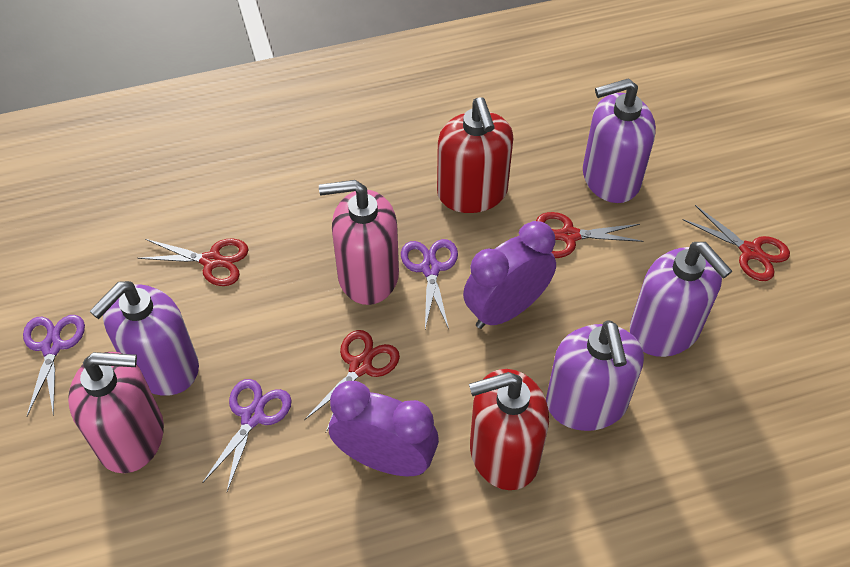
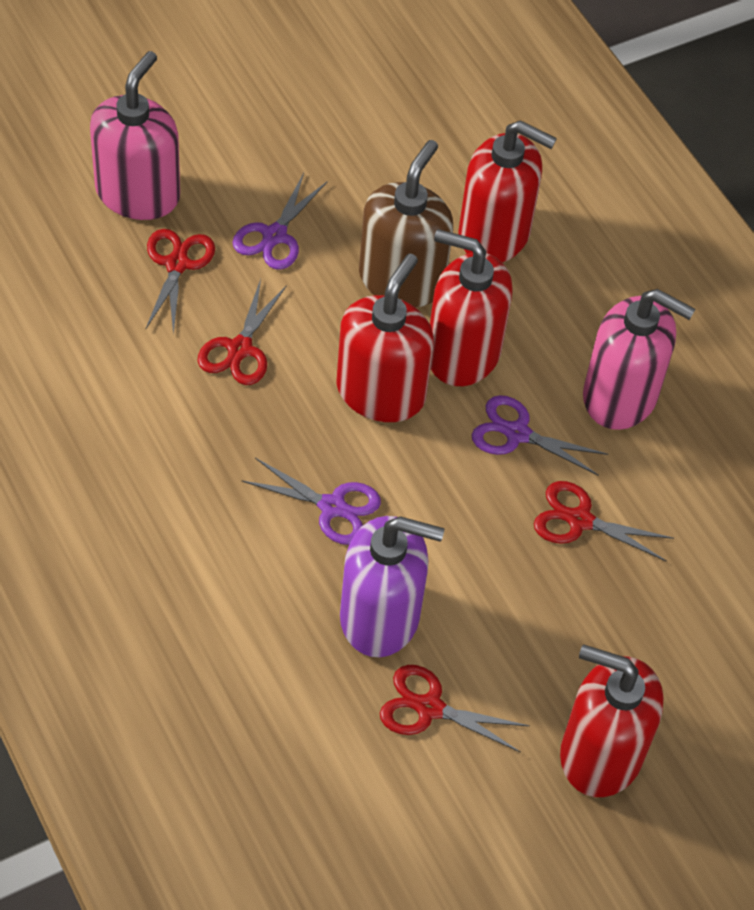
brown soap dispenser: 0 -> 1
purple clock: 2 -> 0
purple soap dispenser: 4 -> 1
red soap dispenser: 2 -> 4

